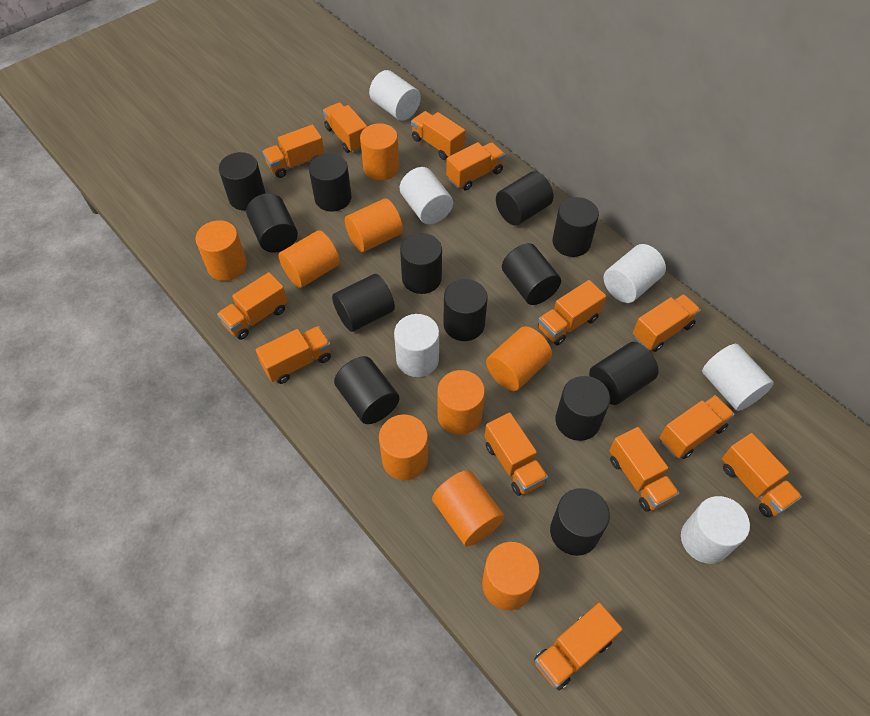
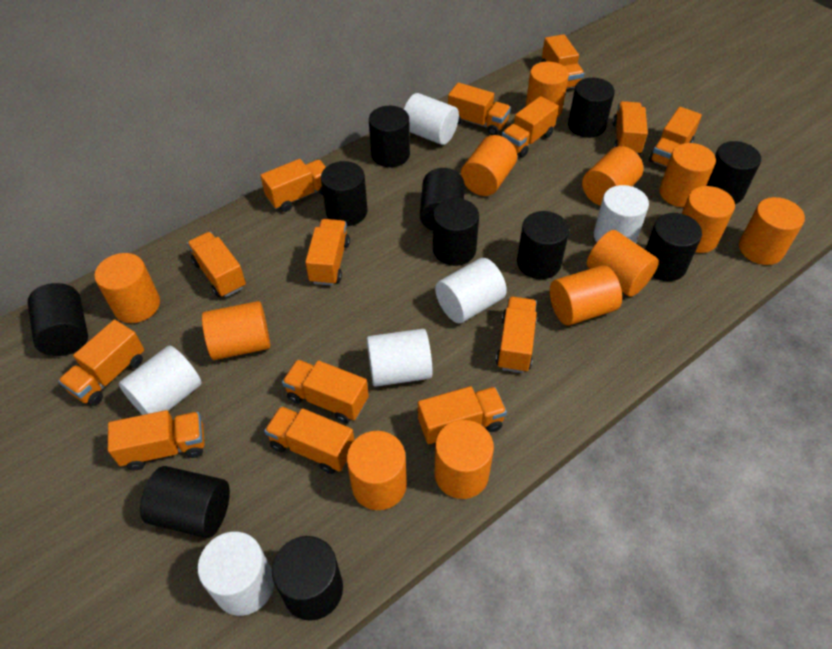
black cylinder: 13 -> 11
orange cylinder: 9 -> 12
orange truck: 13 -> 14

